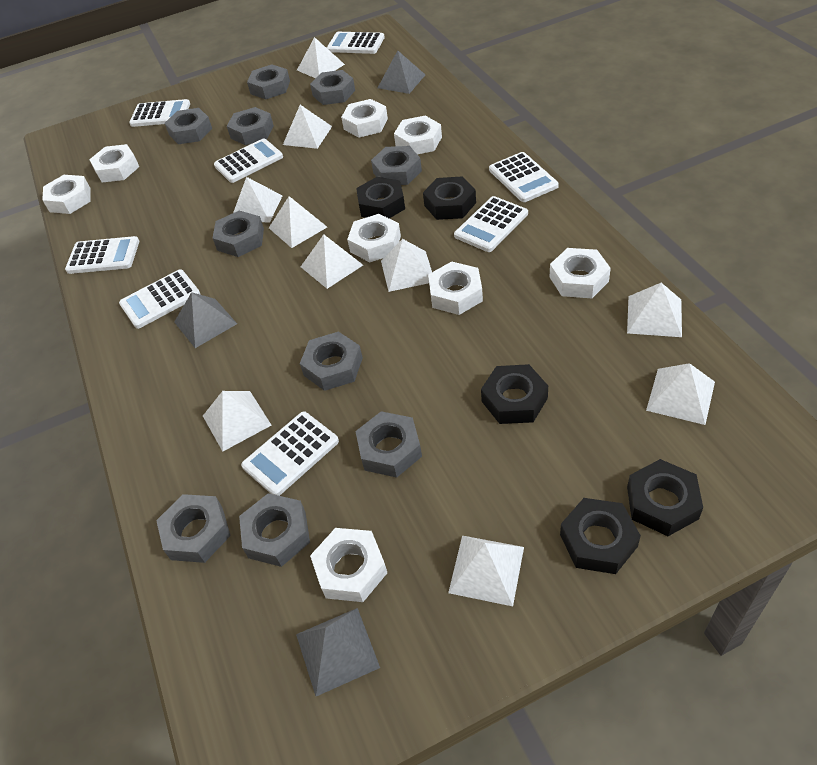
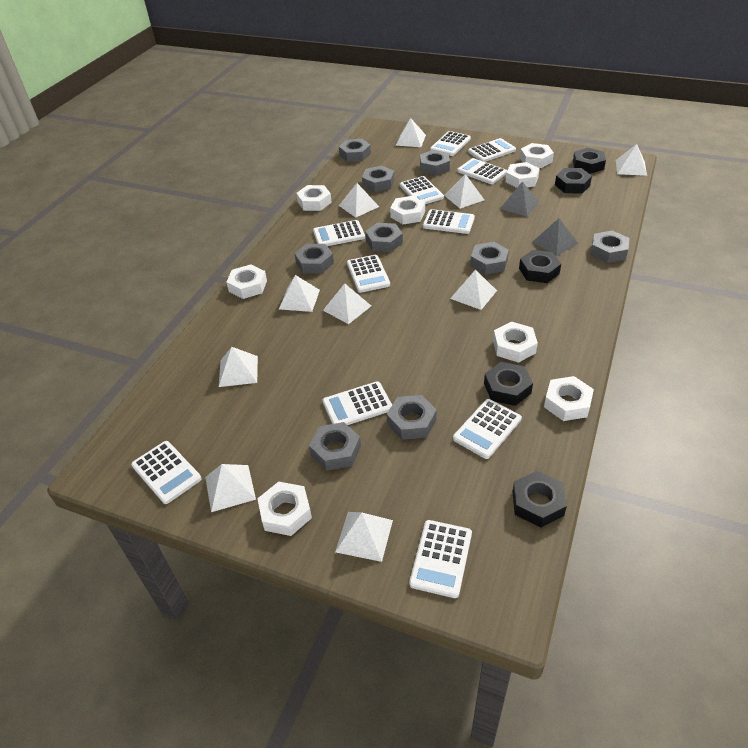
grey nut: 10 -> 9
grey pyramid: 3 -> 2
white calculator: 8 -> 11

